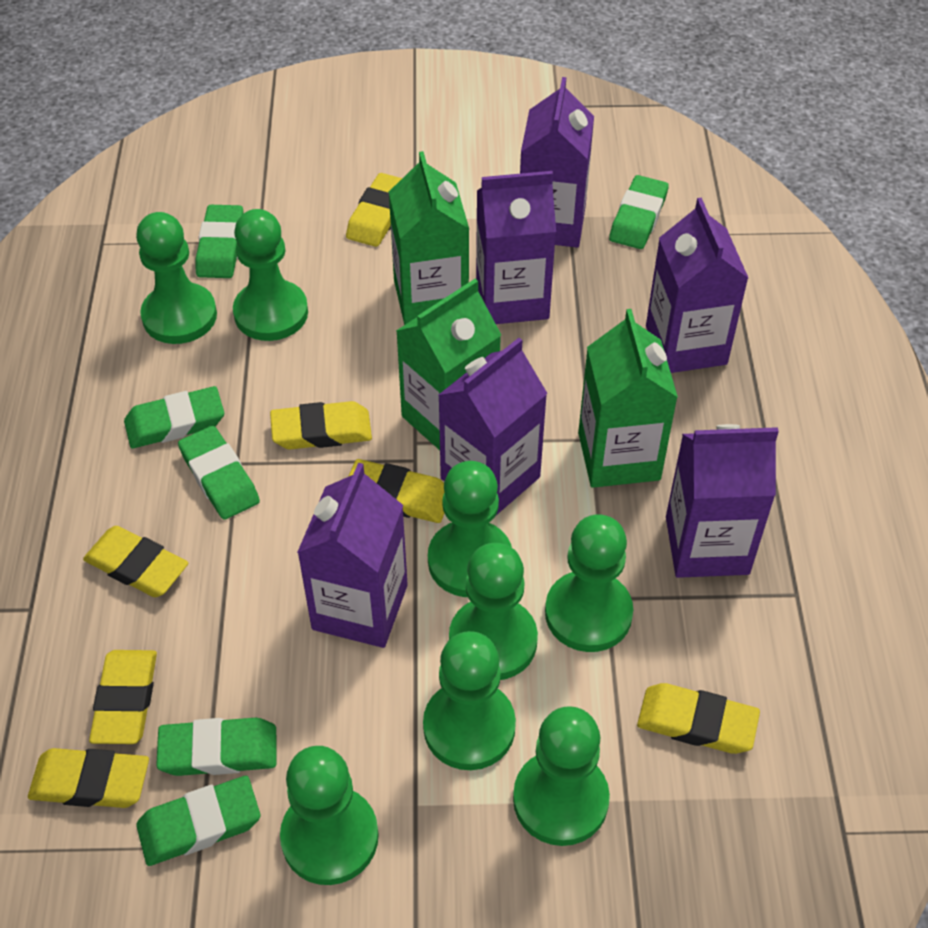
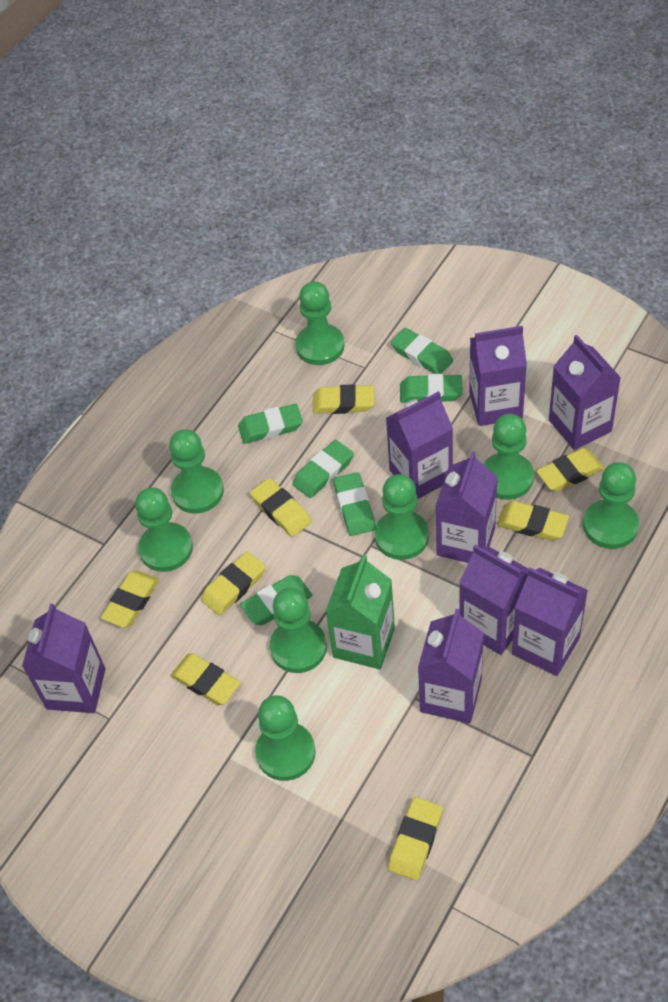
green carton: 3 -> 1
purple carton: 6 -> 8
yellow eraser: 7 -> 8

